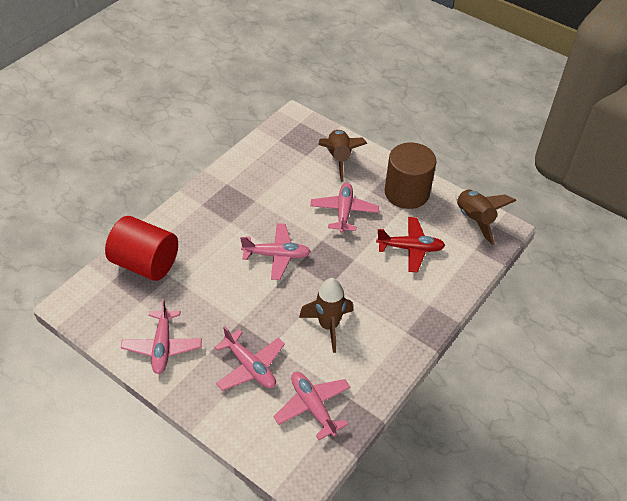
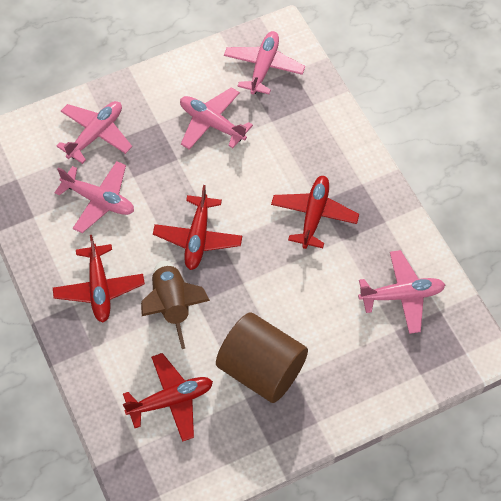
brown rocket: 3 -> 1
red cylinder: 1 -> 0
red plane: 1 -> 4

